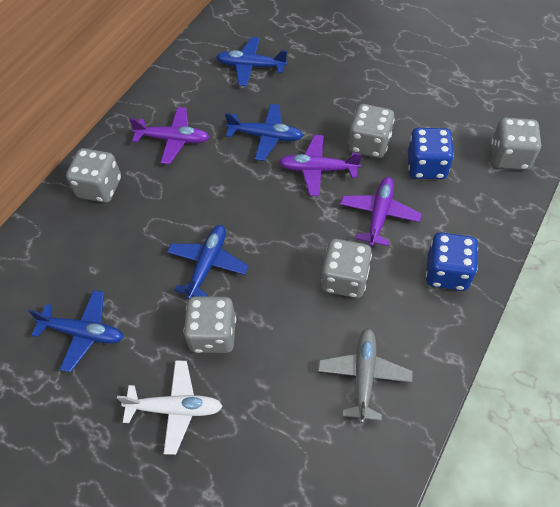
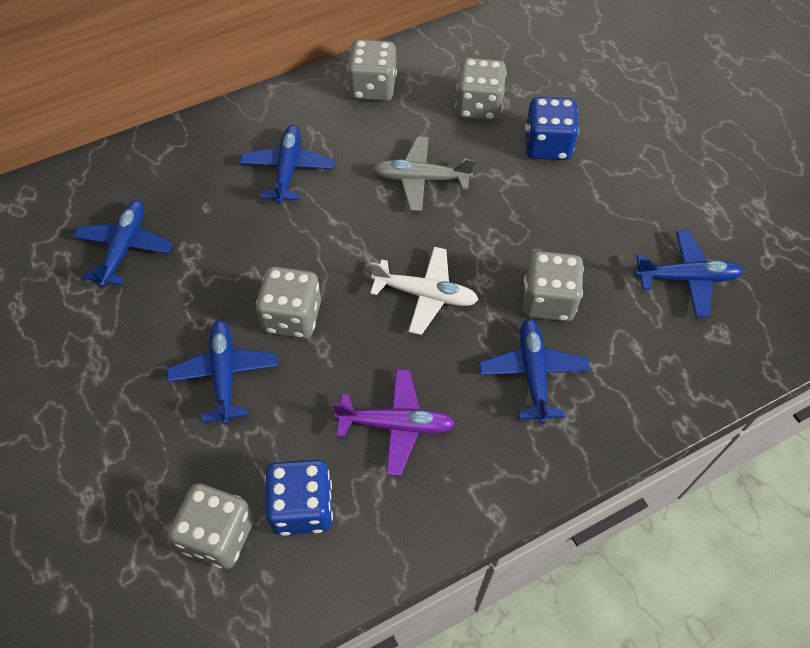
blue plane: 4 -> 5
purple plane: 3 -> 1

